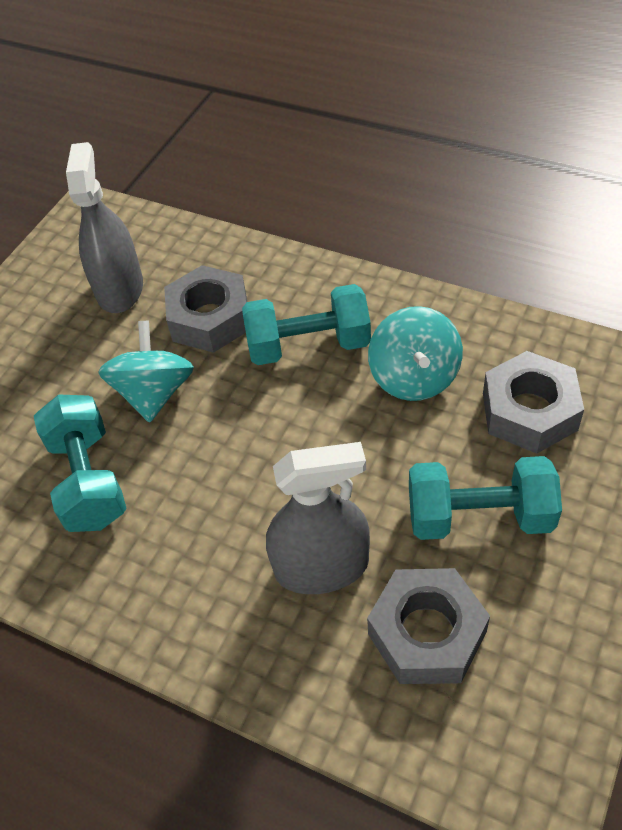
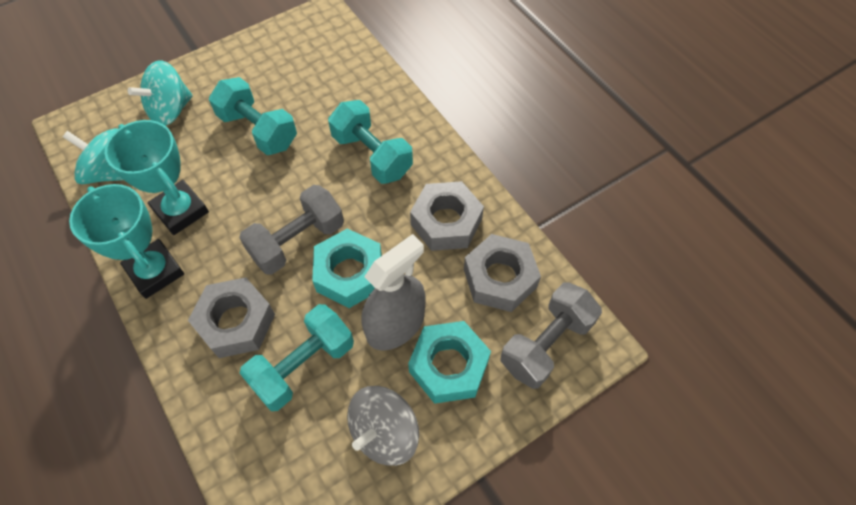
grey dumbbell: 0 -> 2
grey spinning top: 0 -> 1
grey spray bottle: 2 -> 1
turquoise nut: 0 -> 2
turquoise trophy: 0 -> 2

